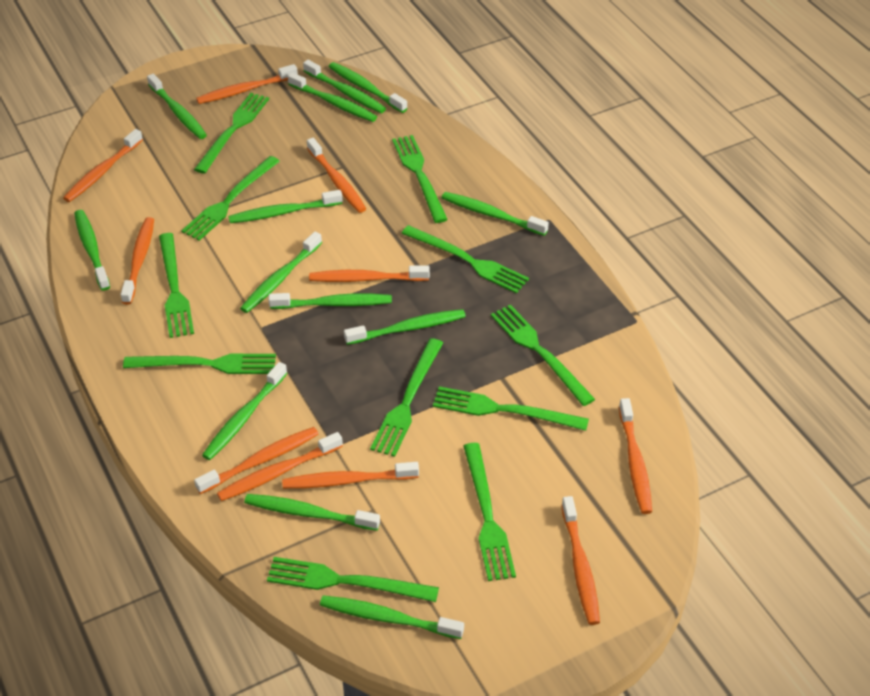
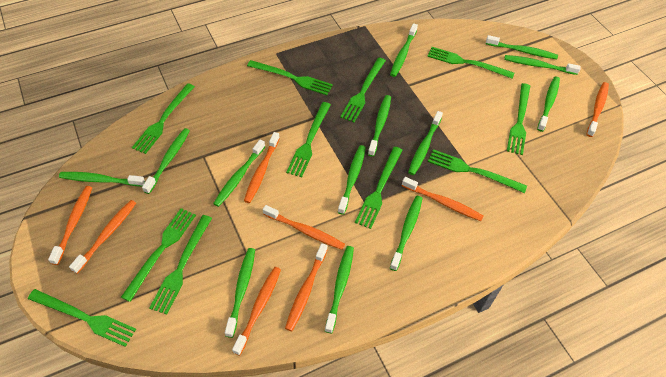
orange toothbrush: 10 -> 8

